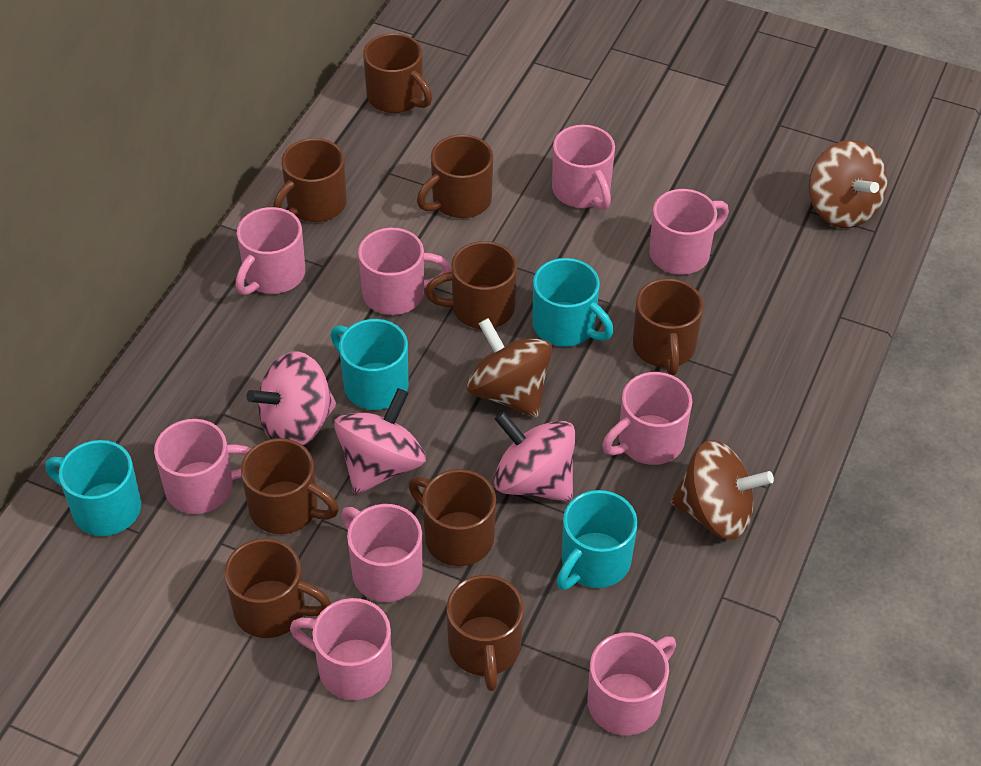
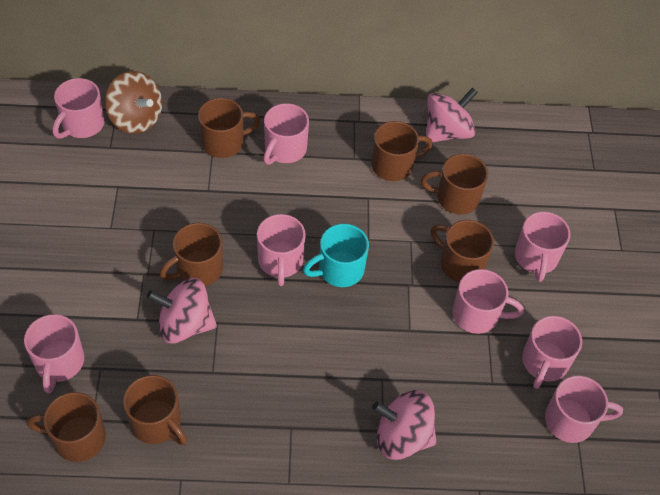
brown mug: 9 -> 7
brown spinning top: 3 -> 1
pink mug: 9 -> 8
turquoise mug: 4 -> 1

